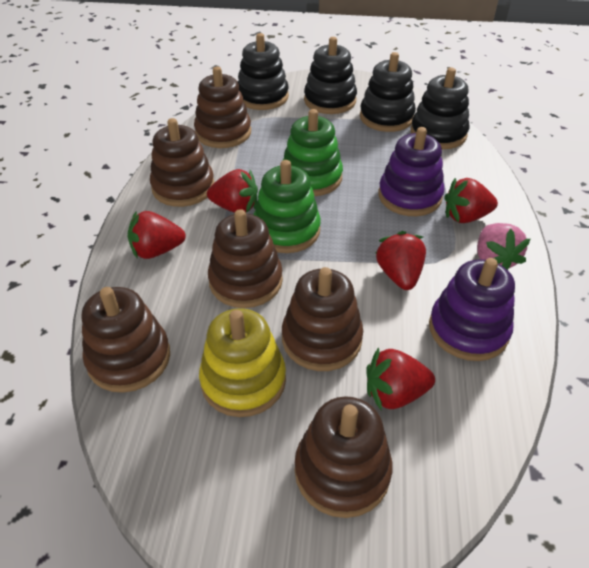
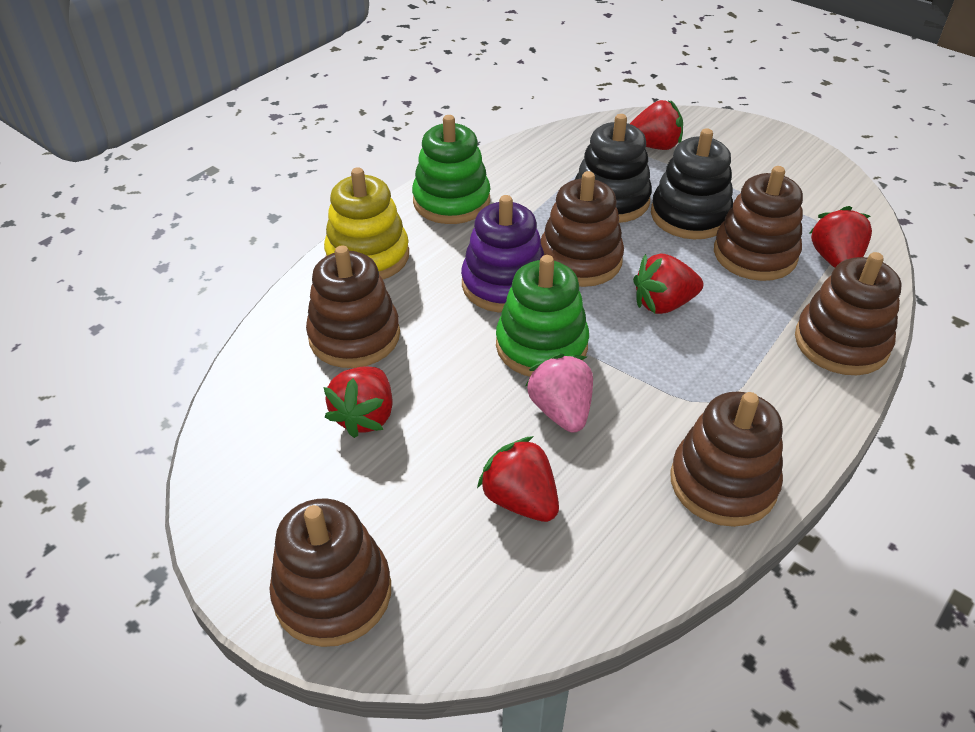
black stacking toy: 4 -> 2
purple stacking toy: 2 -> 1

